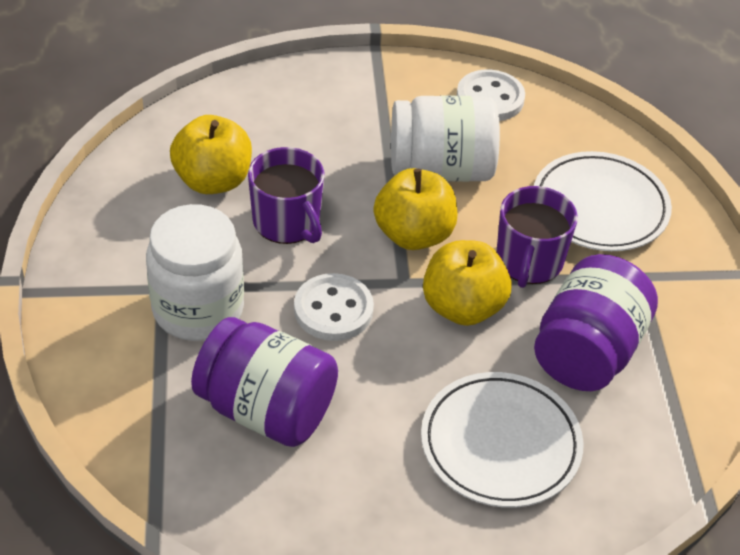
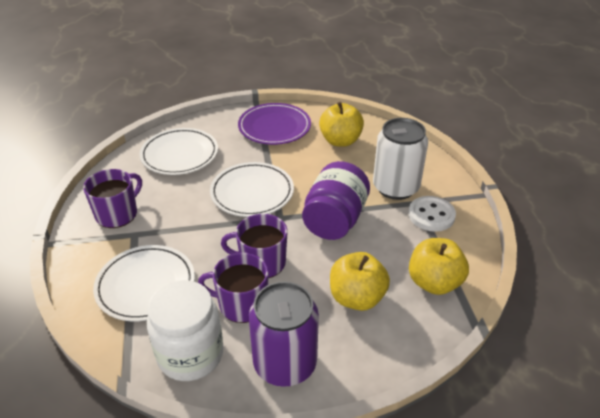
purple can: 0 -> 1
purple jar: 2 -> 1
purple mug: 2 -> 3
purple plate: 0 -> 1
white button: 2 -> 1
white can: 0 -> 1
white jar: 2 -> 1
white plate: 2 -> 3

